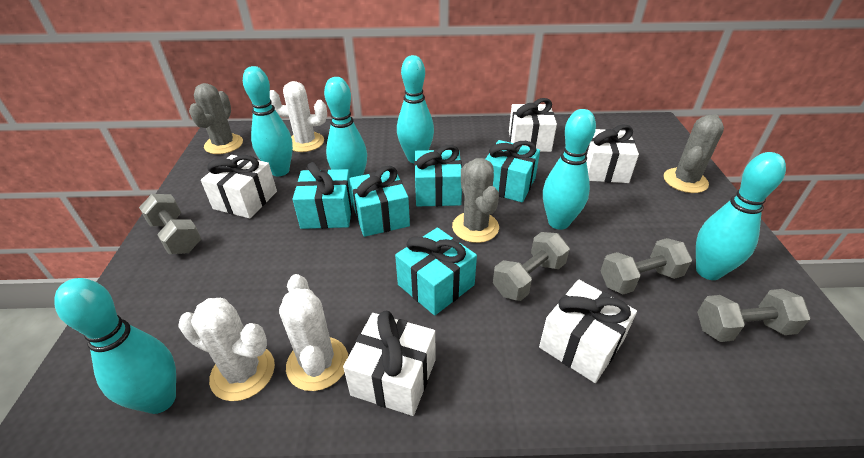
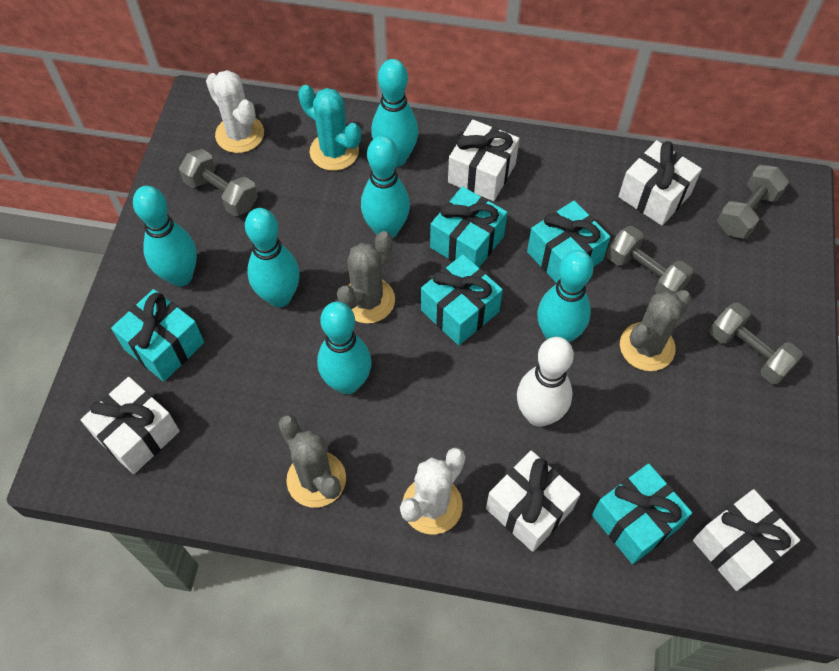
turquoise cactus: 0 -> 1
white bowling pin: 0 -> 1
white cactus: 3 -> 2

